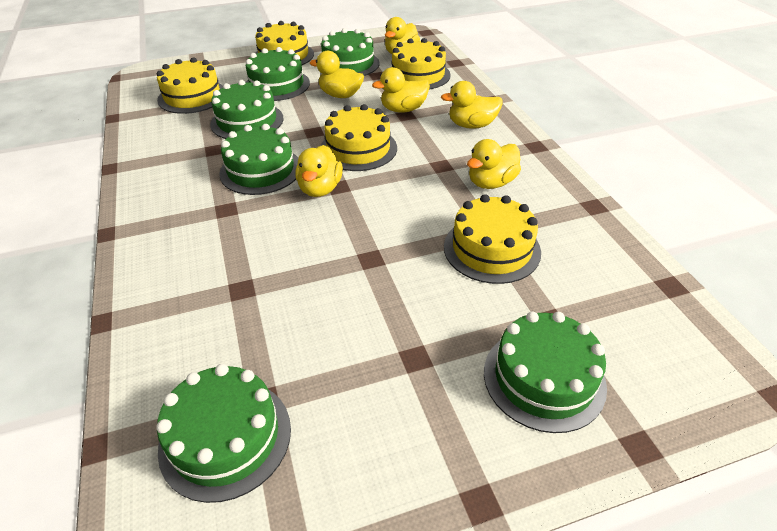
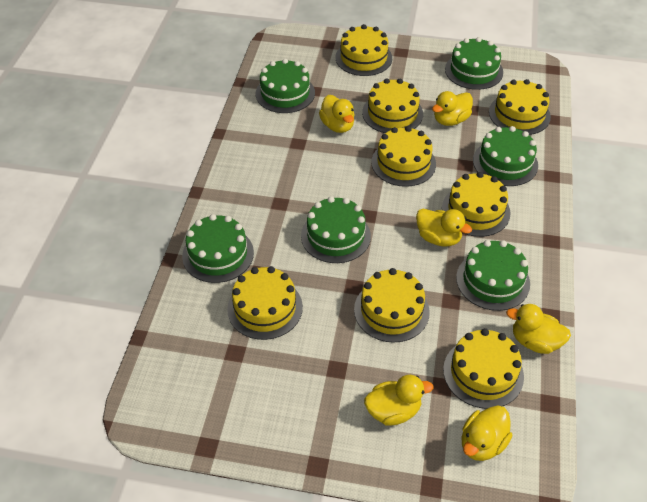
yellow cake: 5 -> 8

